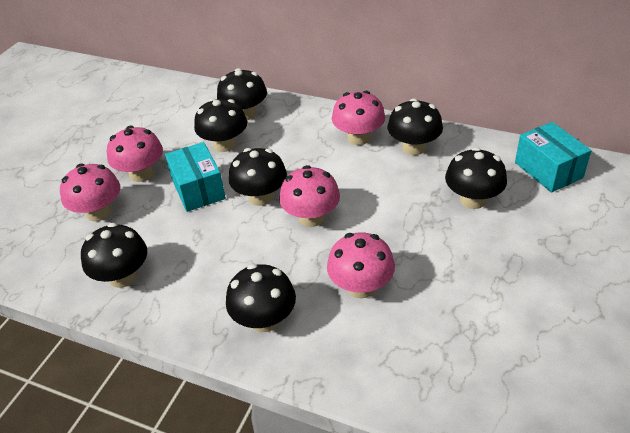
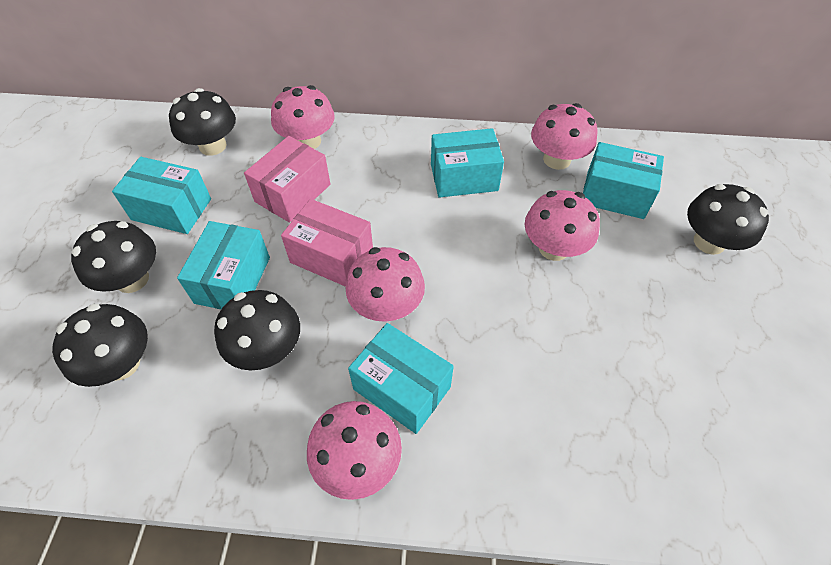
black mushroom: 7 -> 5
pink box: 0 -> 2
turquoise box: 2 -> 5

